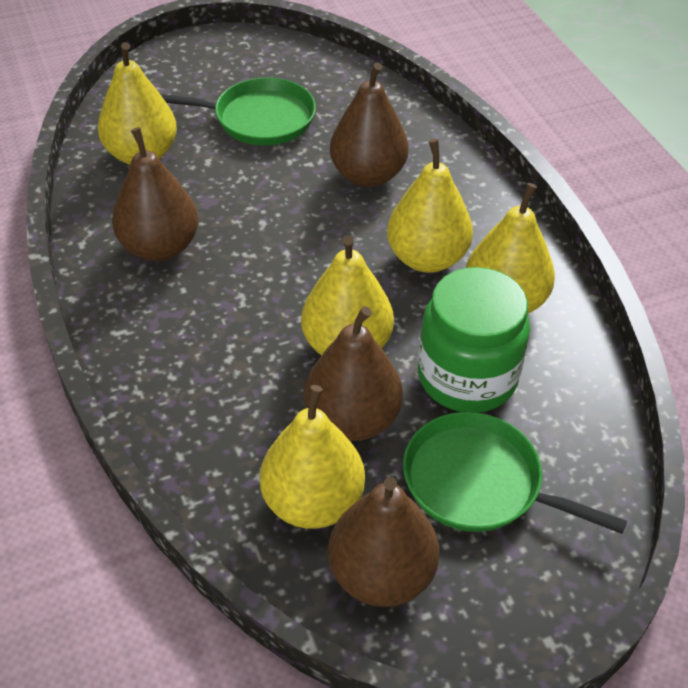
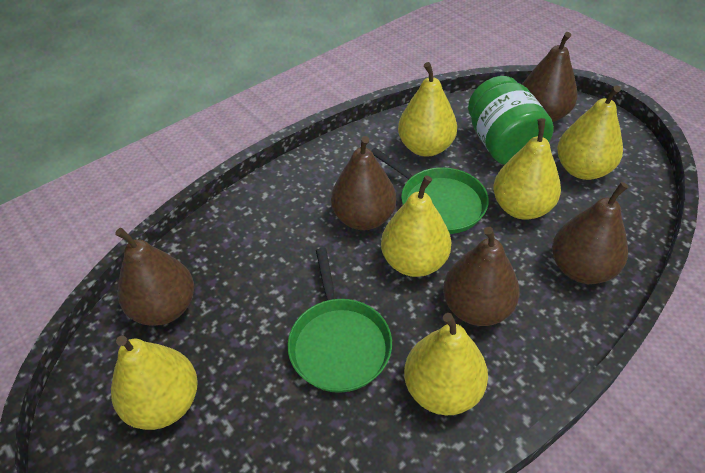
brown pear: 4 -> 5
yellow pear: 5 -> 6

